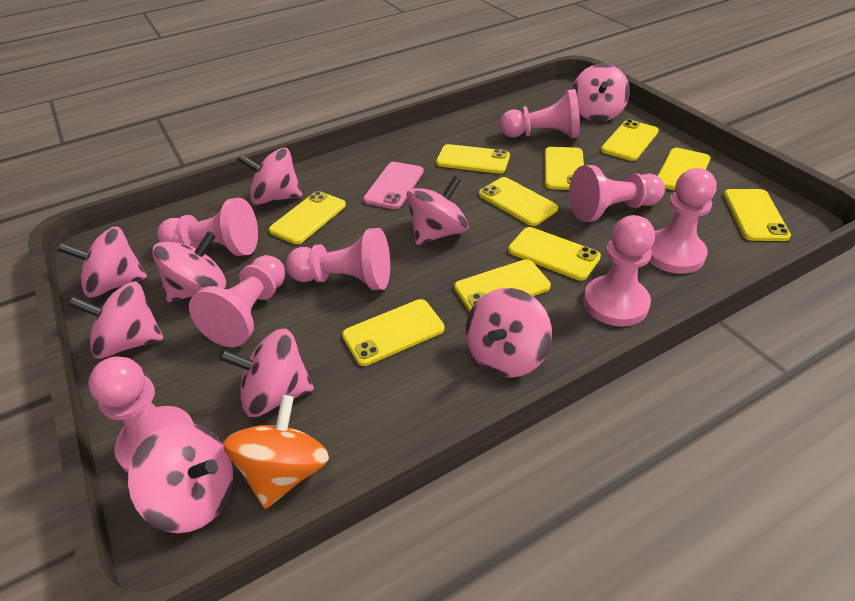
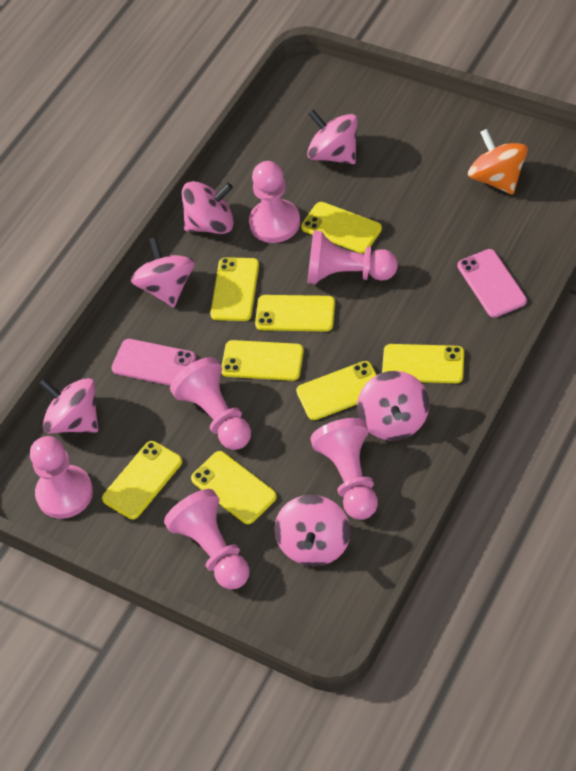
pink pawn: 8 -> 6
pink phone: 1 -> 2
pink spinning top: 9 -> 6
yellow phone: 10 -> 8

